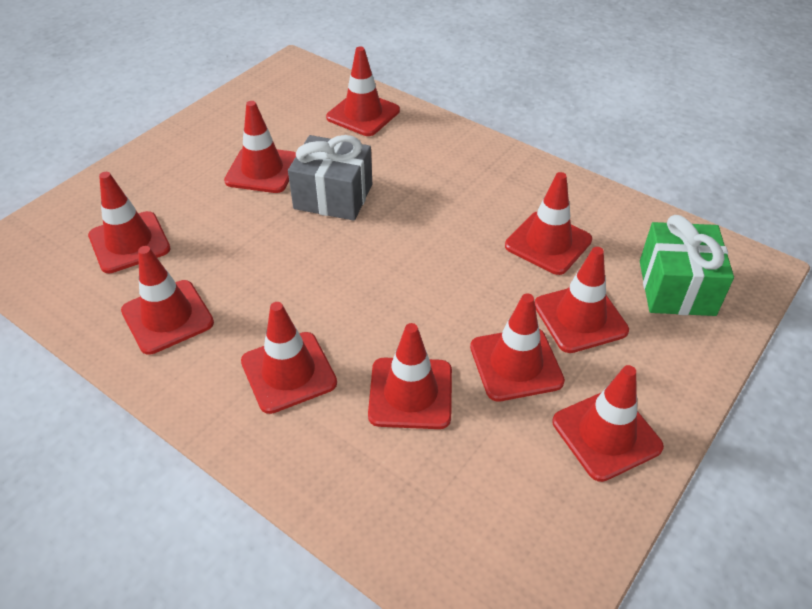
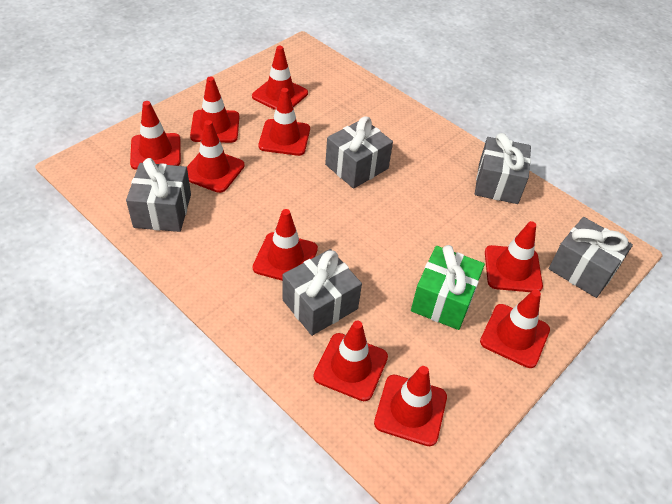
grey gift: 1 -> 5

